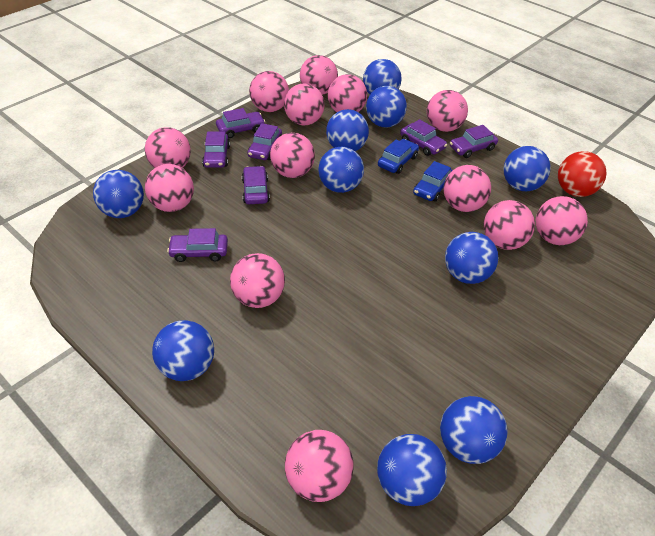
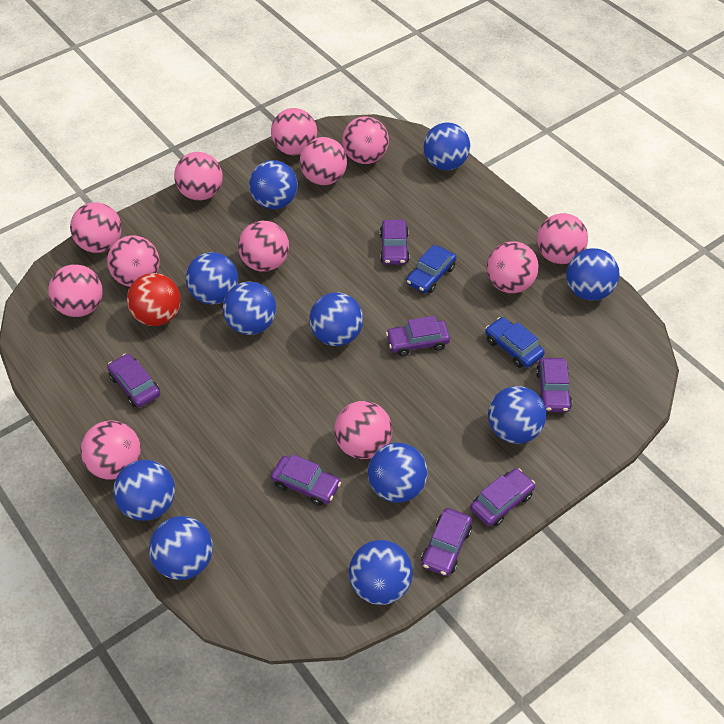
blue ball: 10 -> 11
pink ball: 13 -> 12

